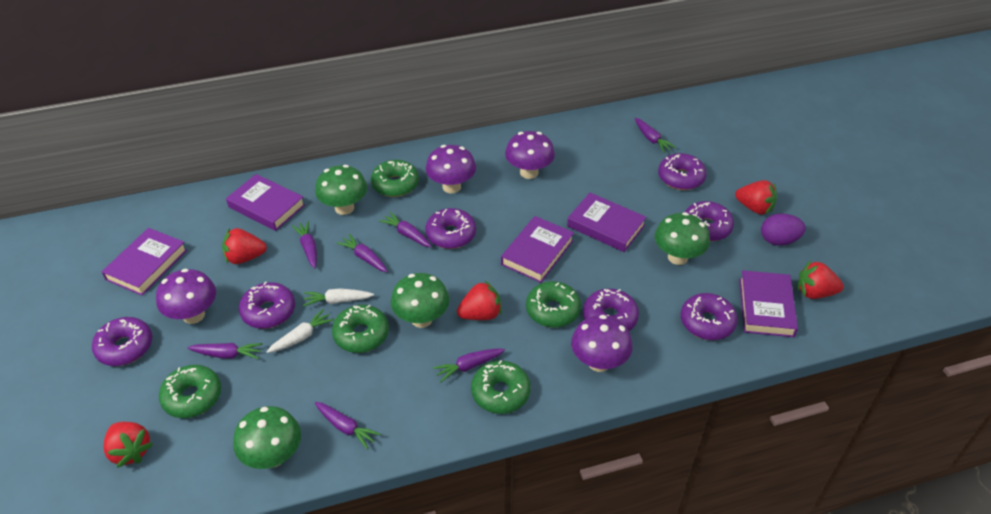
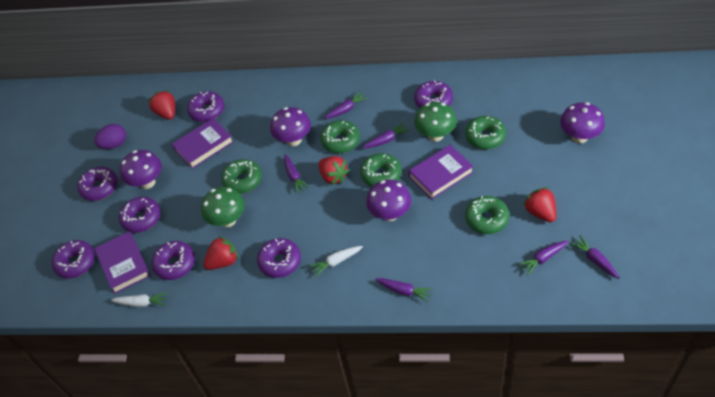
green mushroom: 4 -> 2
purple book: 5 -> 3
purple carrot: 7 -> 6
red strawberry: 5 -> 4

